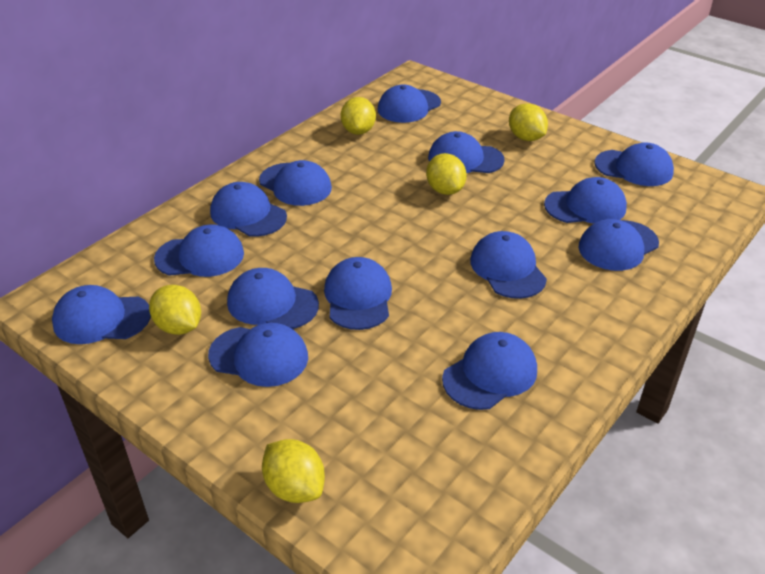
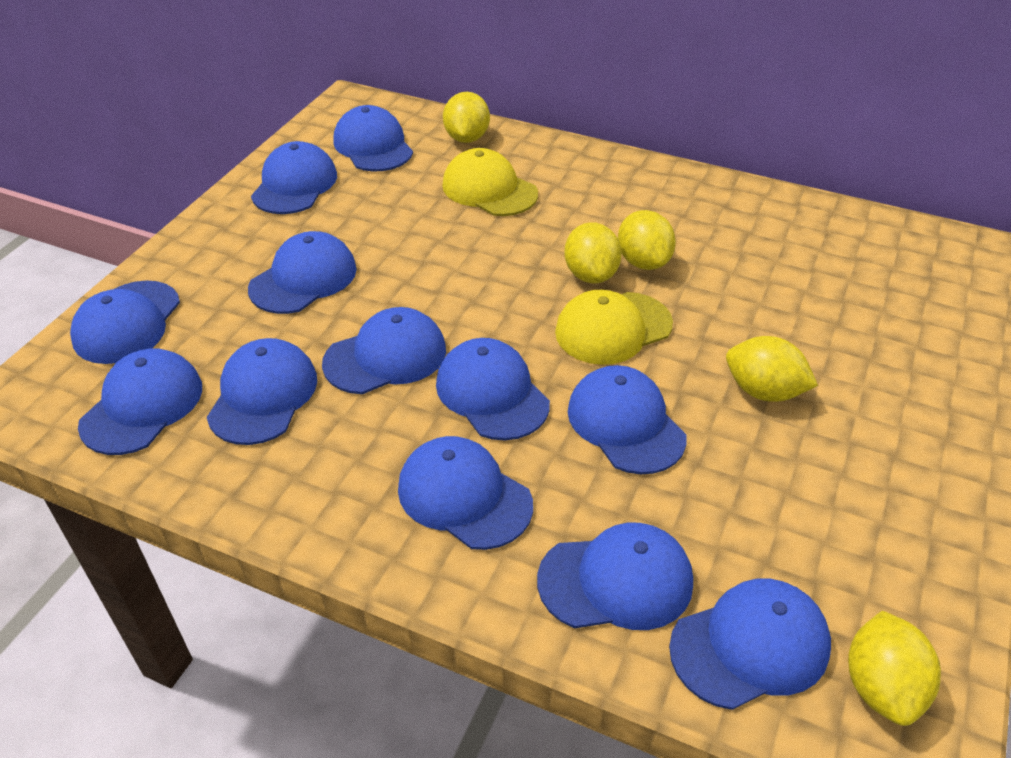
blue cap: 14 -> 12
yellow cap: 0 -> 2

